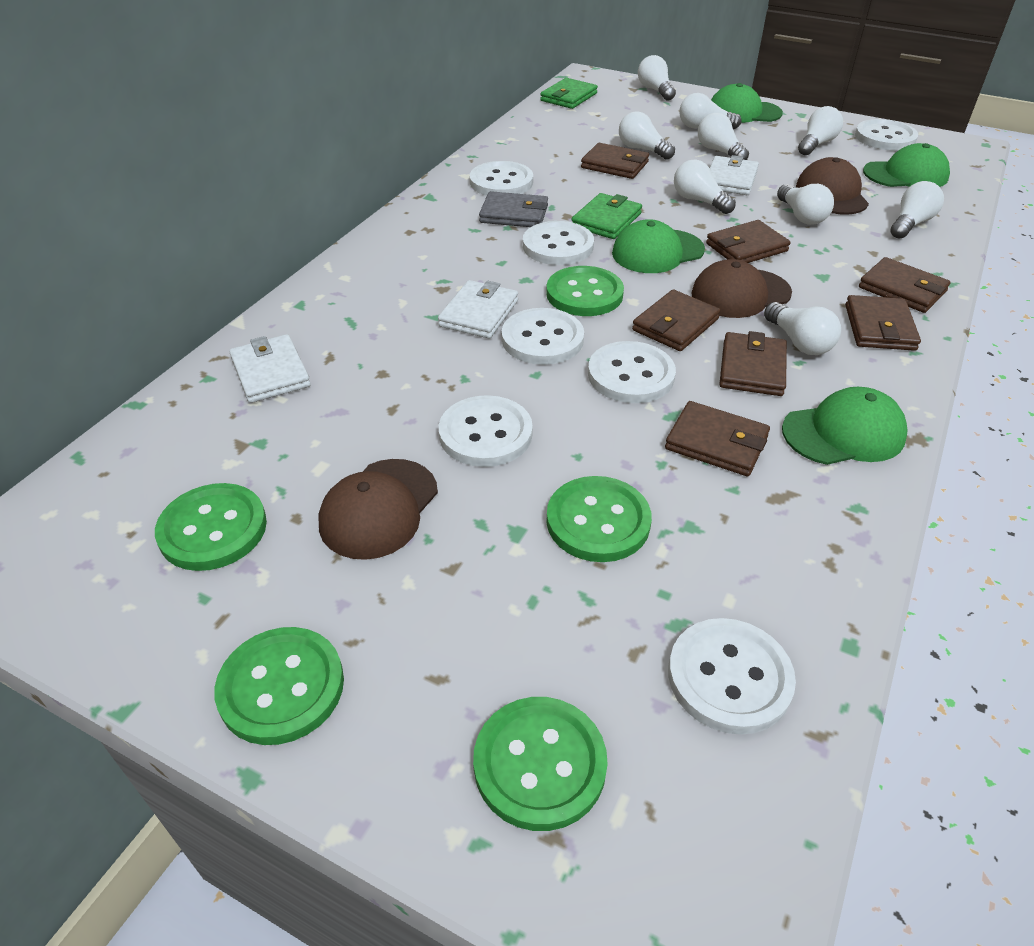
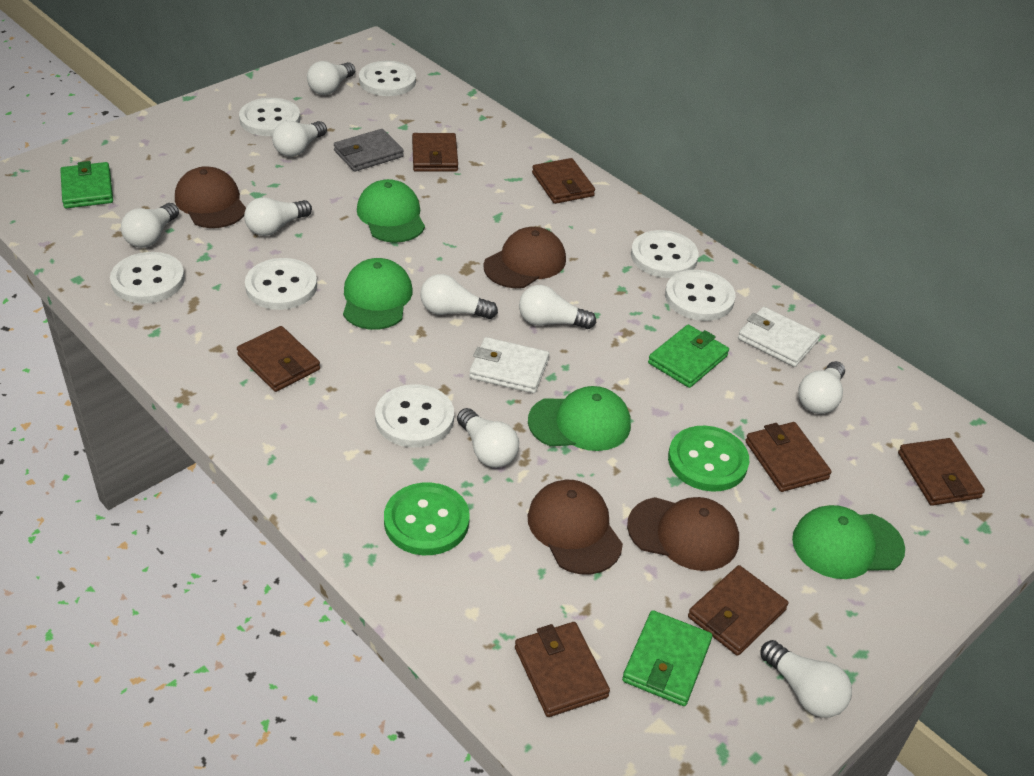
brown cap: 3 -> 4
green button: 5 -> 2
green wallet: 2 -> 3
white wallet: 3 -> 2

